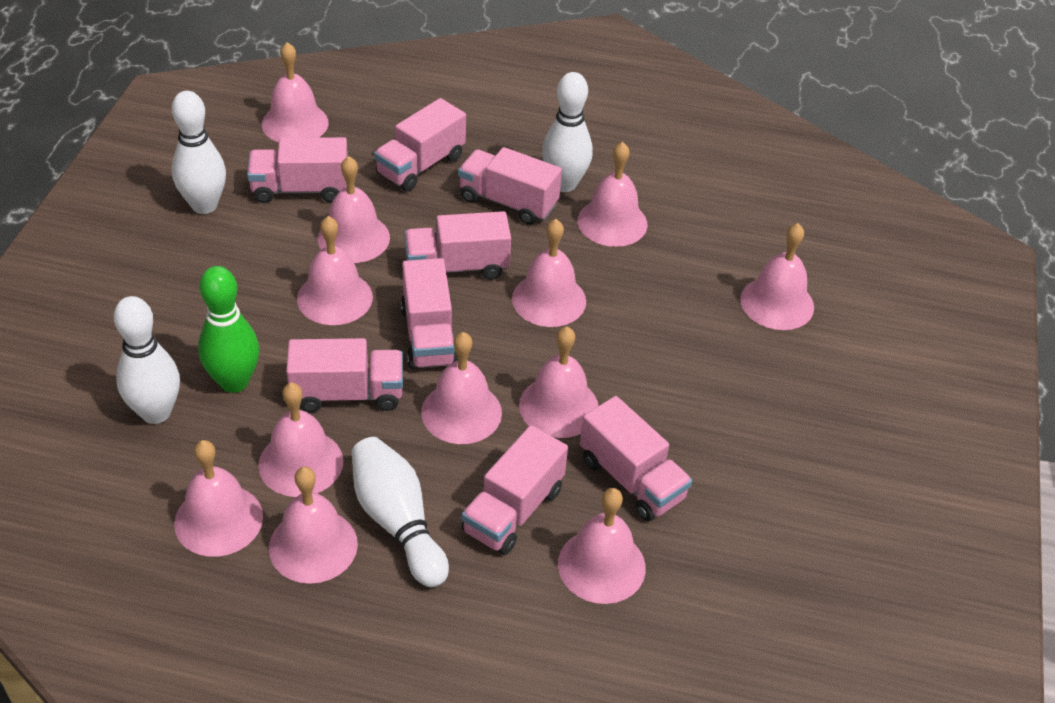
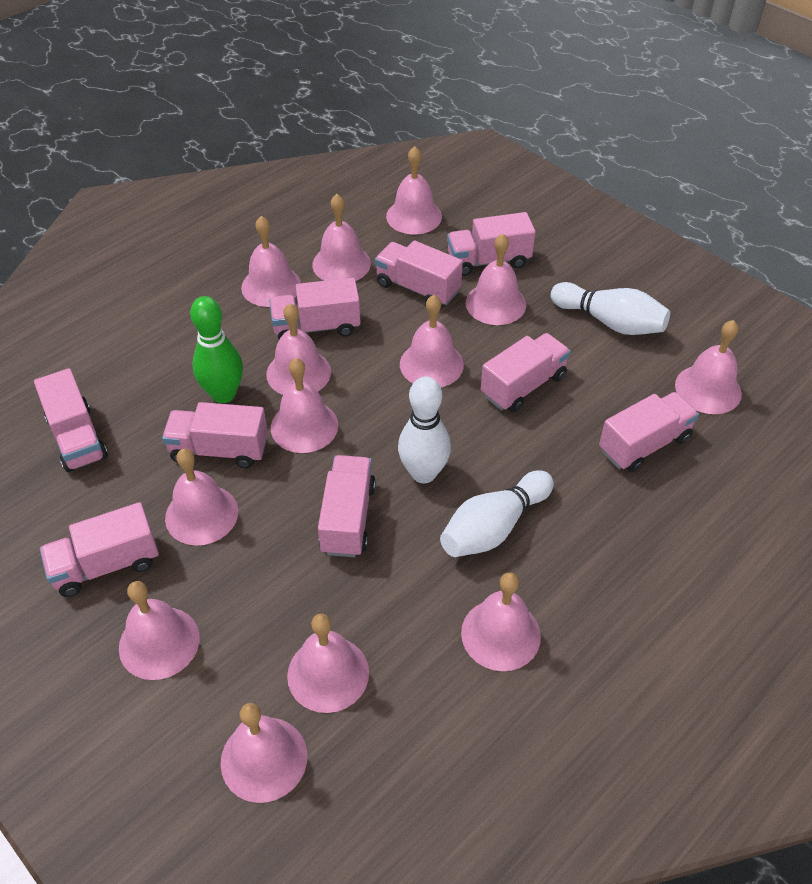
pink bell: 12 -> 13
pink truck: 8 -> 9
white bowling pin: 4 -> 3

